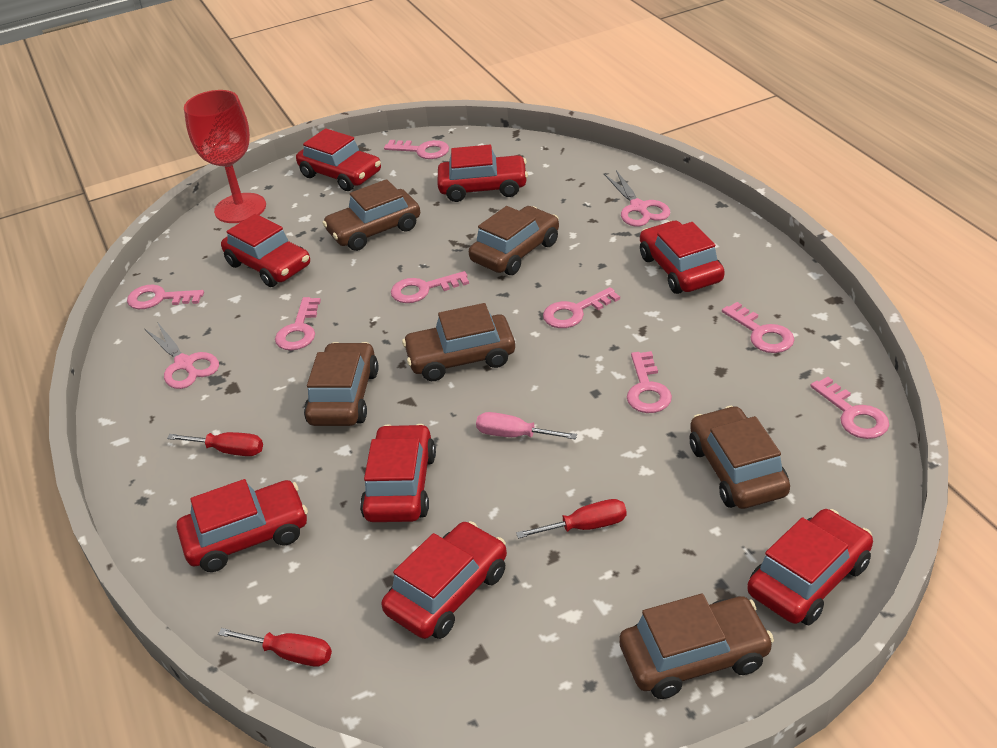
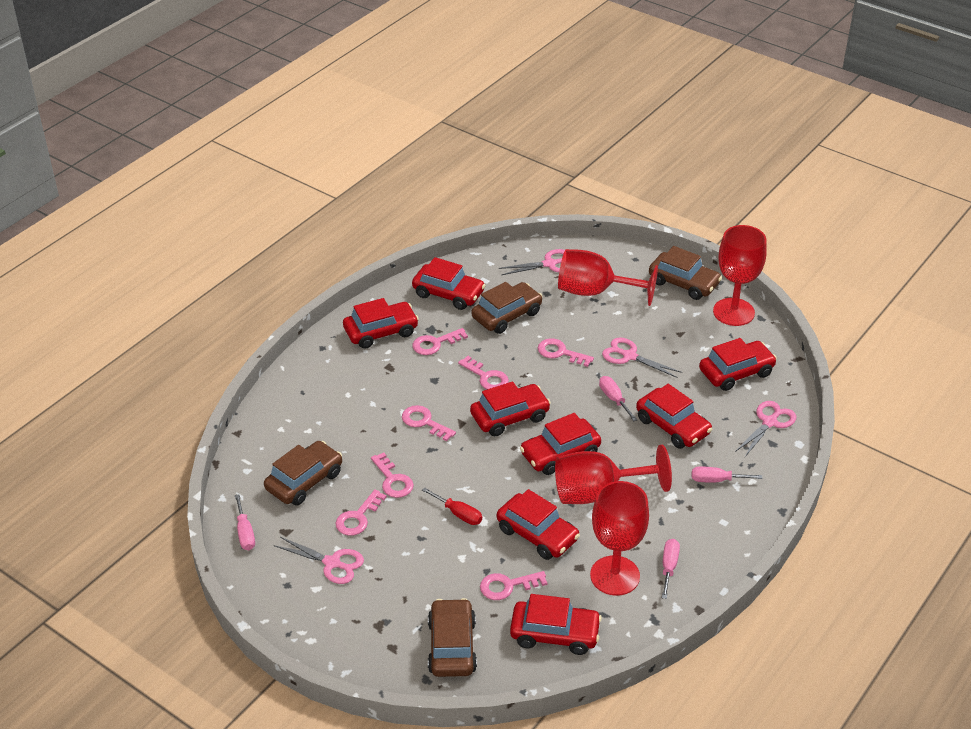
brown car: 6 -> 4
pink key: 8 -> 7
pink scissors: 2 -> 4
pink screwdriver: 1 -> 4
red goblet: 1 -> 4
red screwdriver: 3 -> 1

